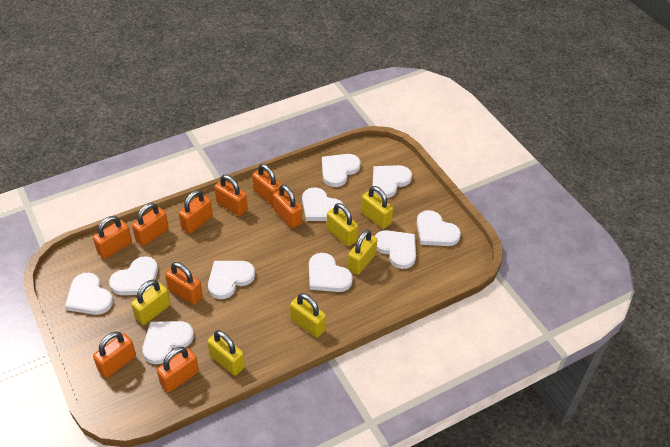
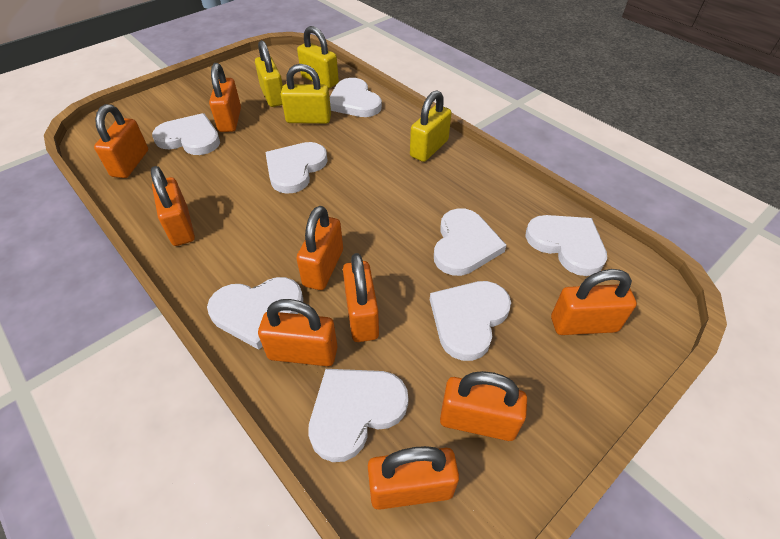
white heart: 10 -> 8
yellow padlock: 6 -> 4

